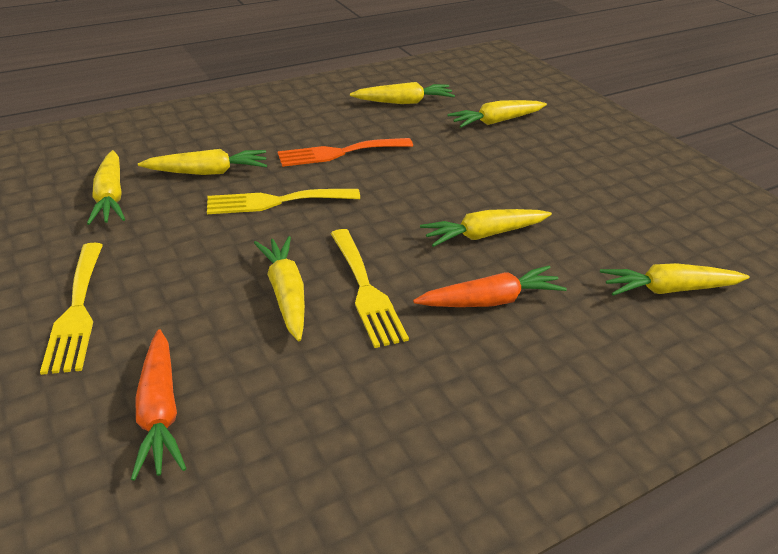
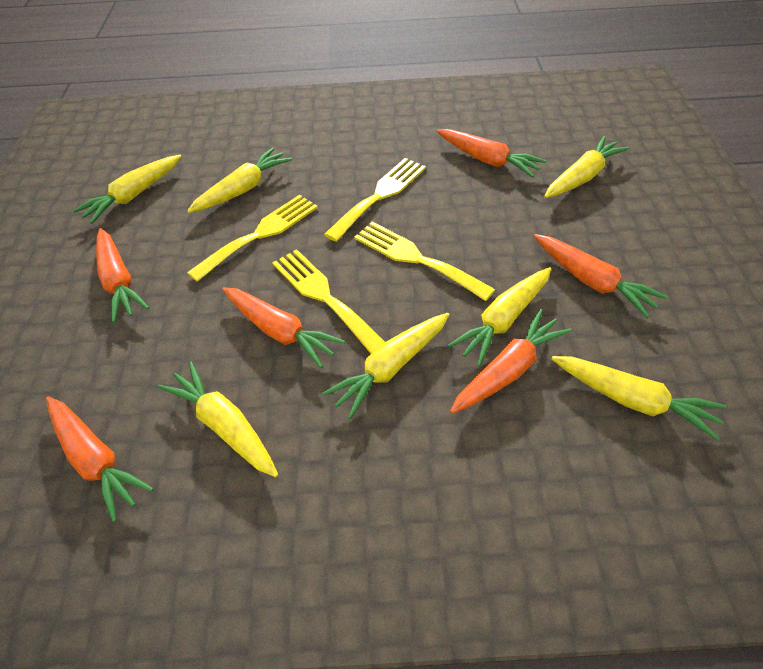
orange carrot: 2 -> 6
orange fork: 1 -> 0
yellow fork: 3 -> 4

